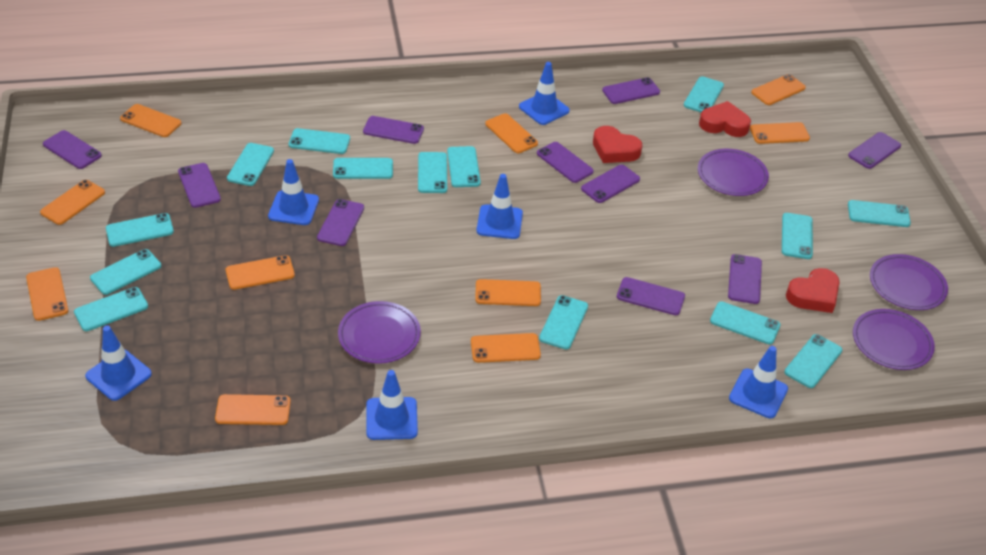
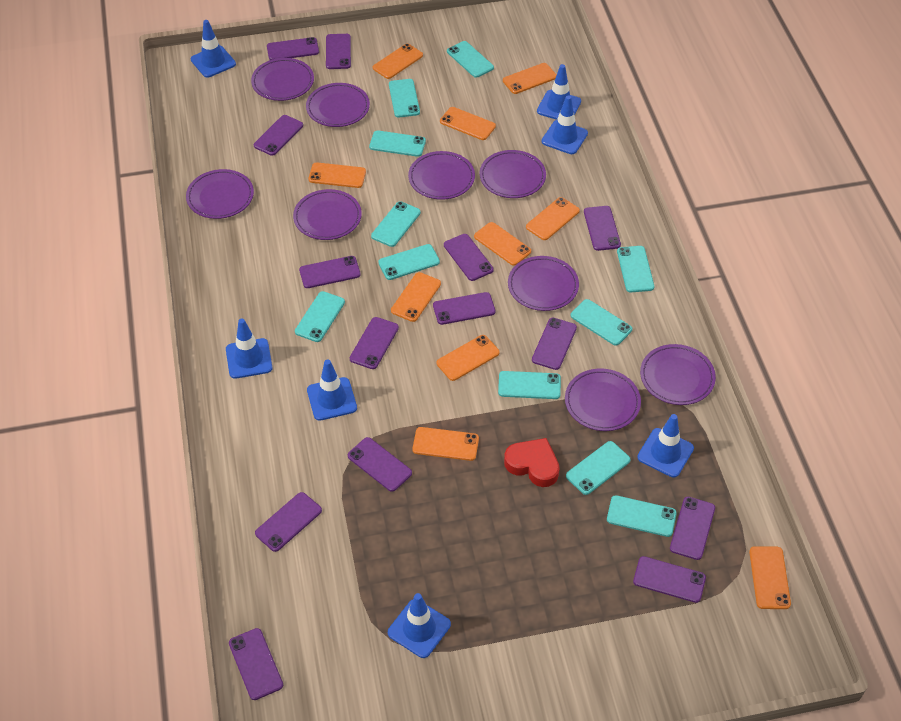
blue traffic cone: 6 -> 7
purple phone: 10 -> 14
purple plate: 4 -> 9
red heart: 3 -> 1
turquoise phone: 14 -> 11

